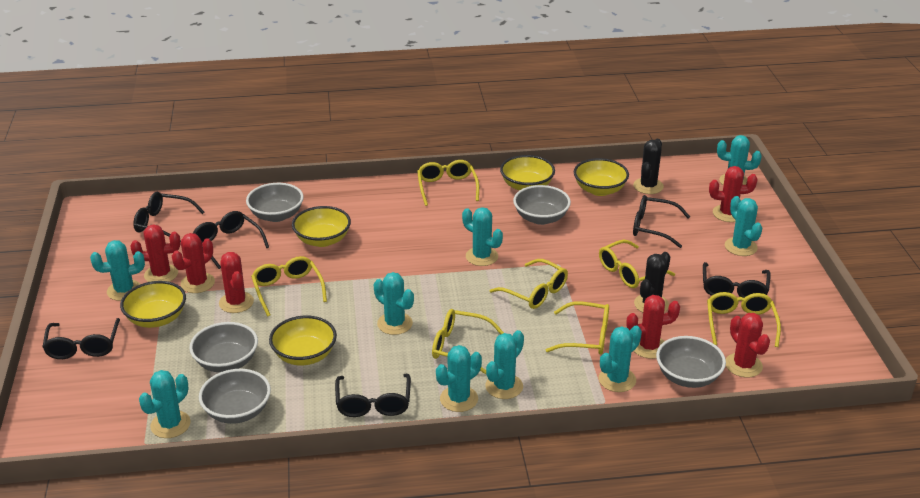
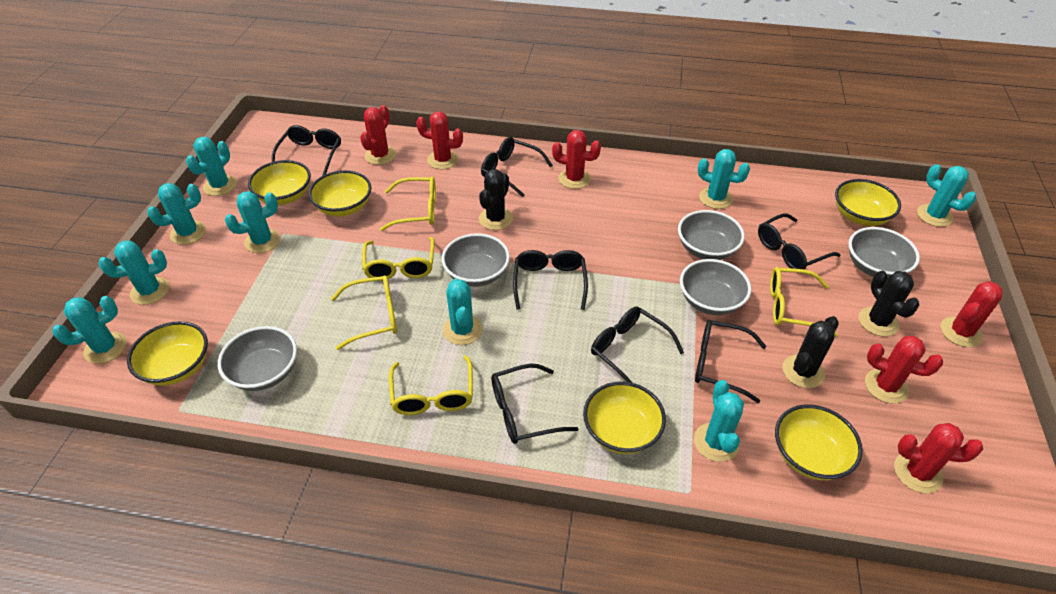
black cactus: 2 -> 3
black glasses: 6 -> 7
yellow bowl: 5 -> 6
yellow glasses: 7 -> 5

